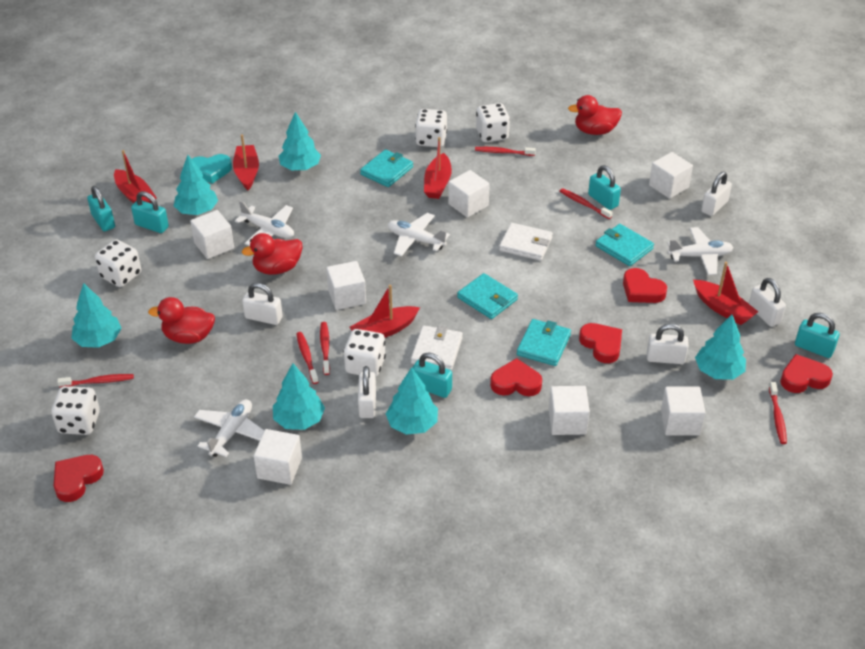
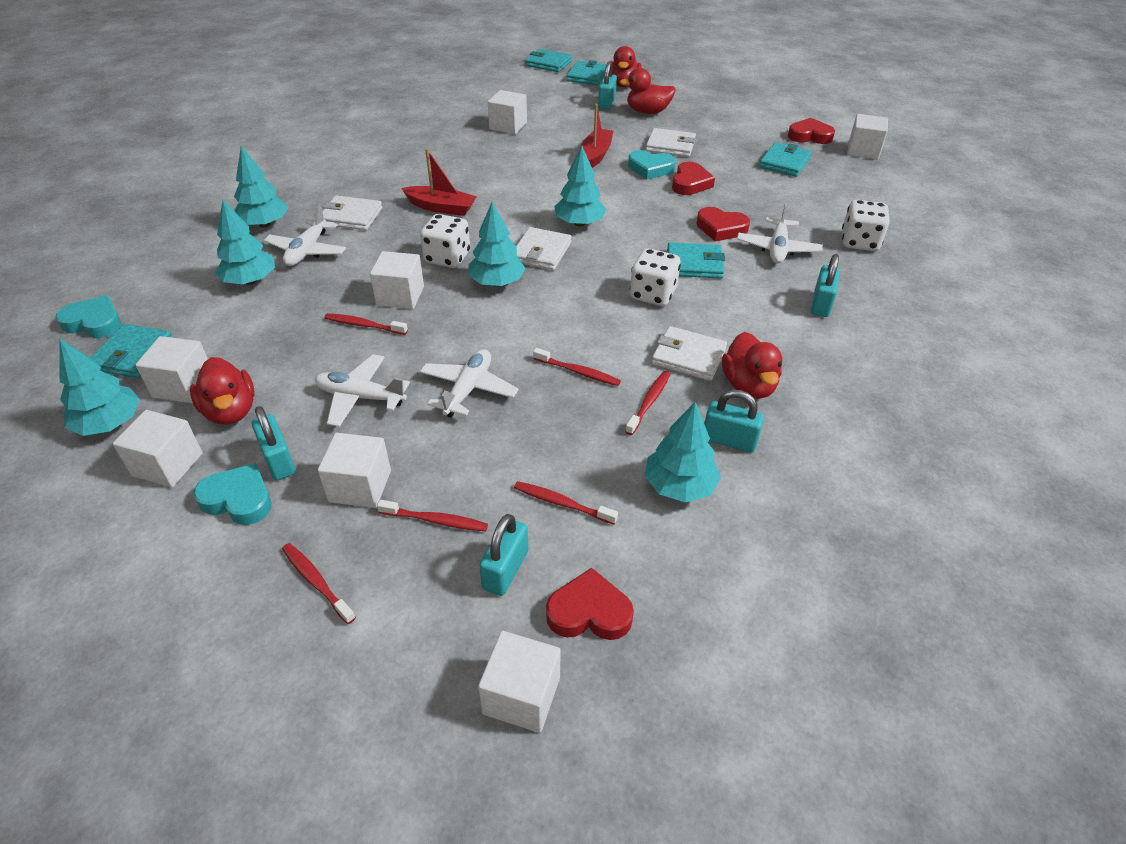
red boat: 5 -> 2
red duck: 3 -> 4
red heart: 5 -> 4
turquoise heart: 1 -> 3
turquoise wallet: 4 -> 5
white dice: 5 -> 3
white padlock: 5 -> 0
white wallet: 2 -> 4

